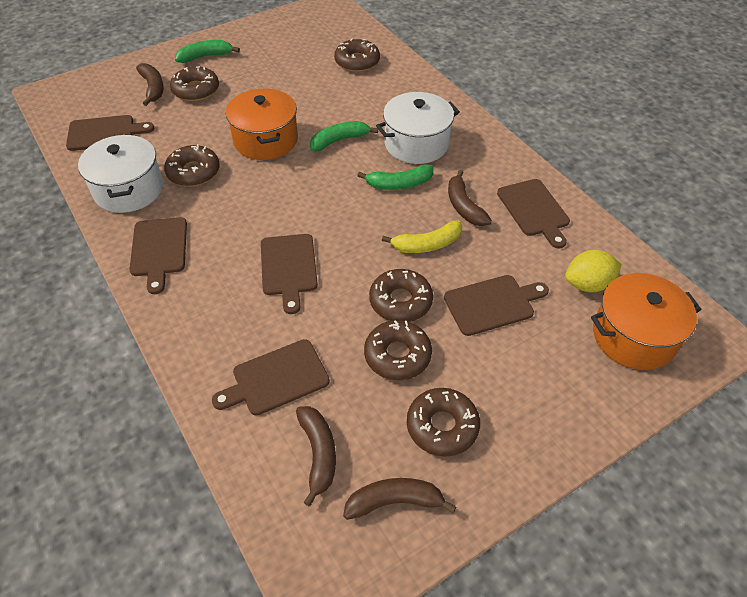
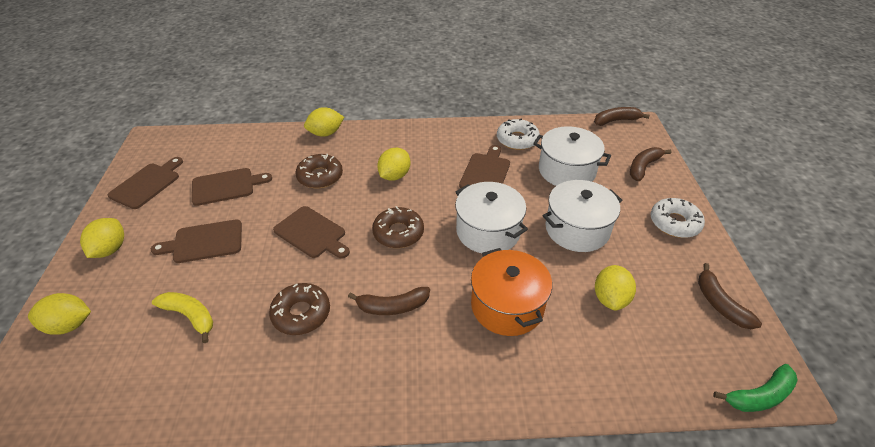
brown cutting board: 6 -> 5
brown donut: 6 -> 3
green banana: 3 -> 1
orange pot: 2 -> 1
white donut: 0 -> 2
white pot: 2 -> 3
yellow lemon: 1 -> 5

